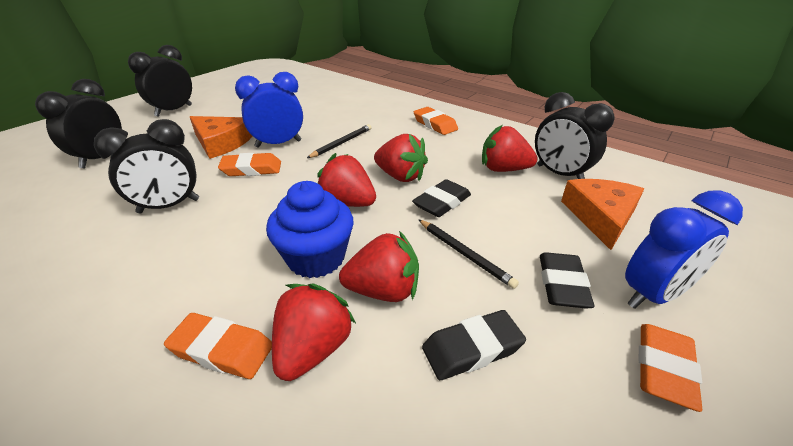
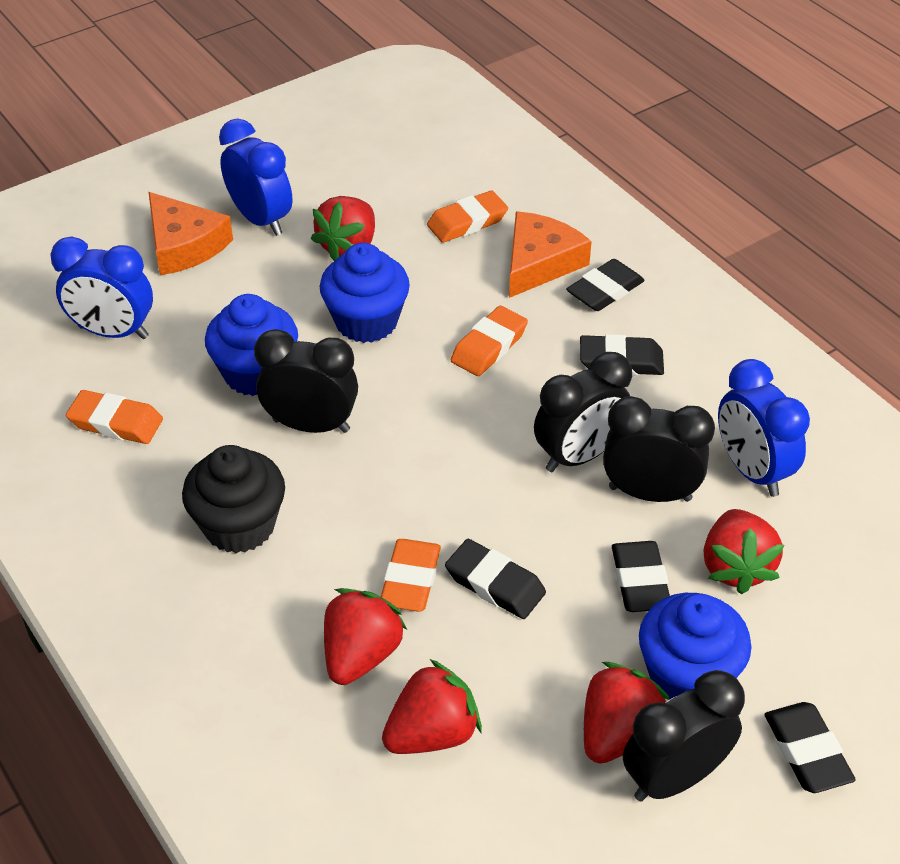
black cupcake: 0 -> 1
black eraser: 3 -> 5
black pencil: 2 -> 0
blue clock: 2 -> 3
blue cupcake: 1 -> 3

